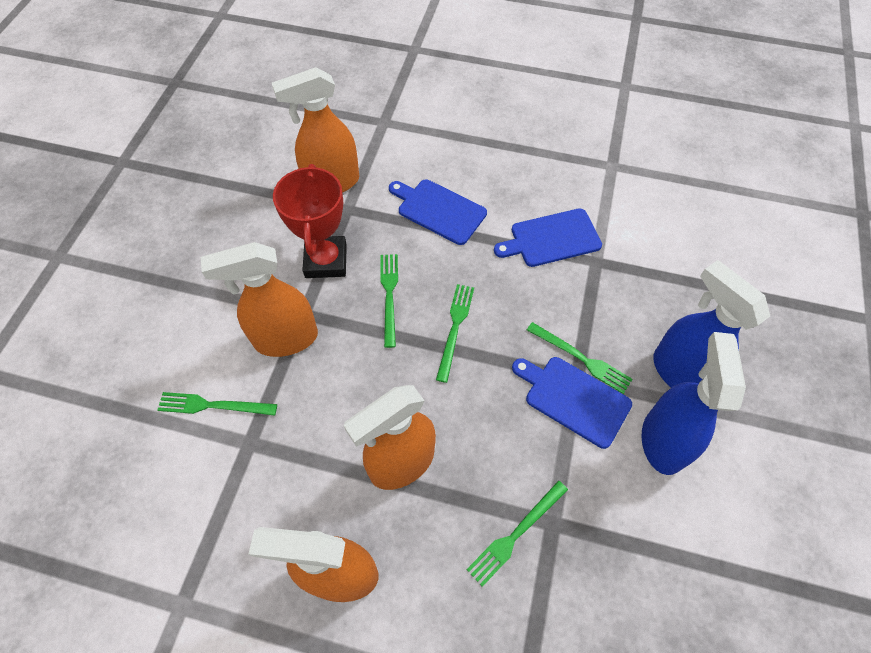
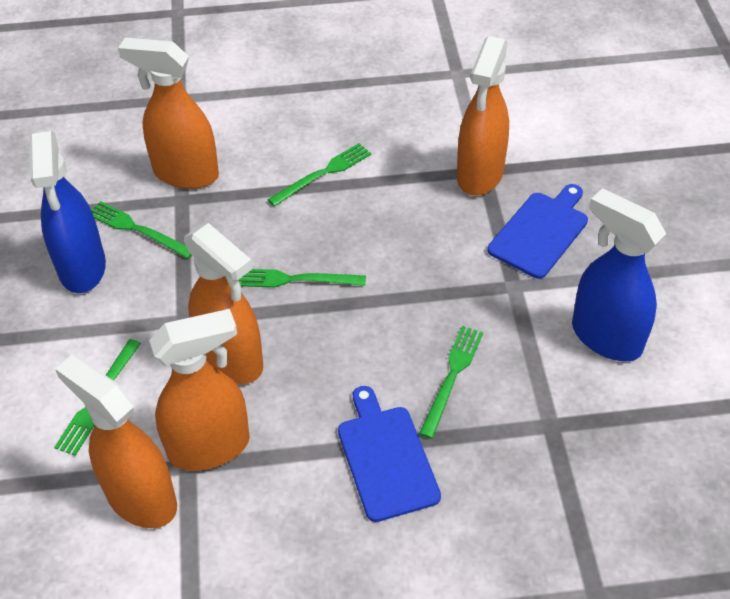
blue cutting board: 3 -> 2
orange spray bottle: 4 -> 5
red trophy: 1 -> 0

